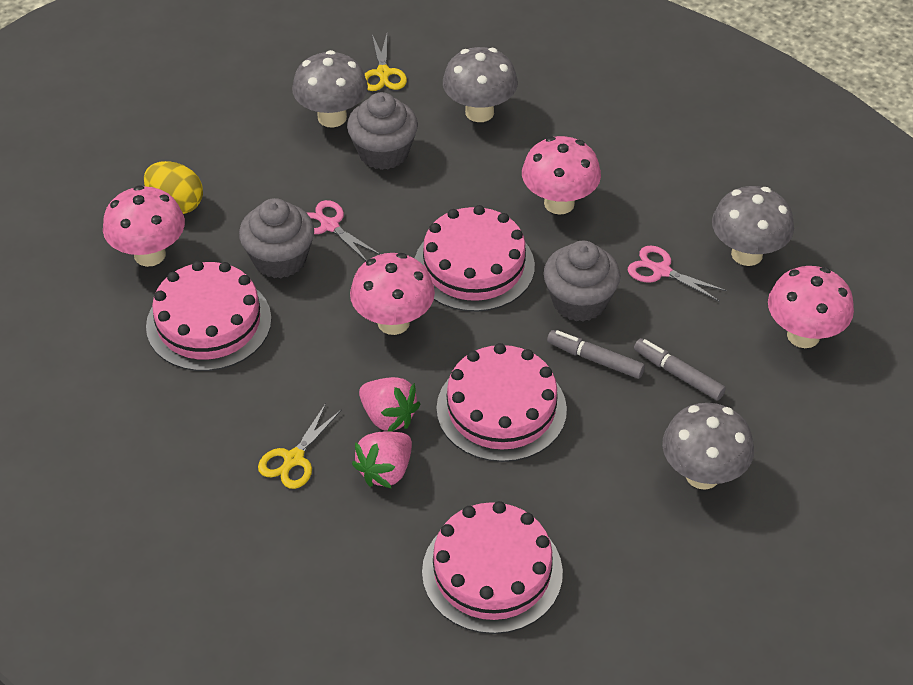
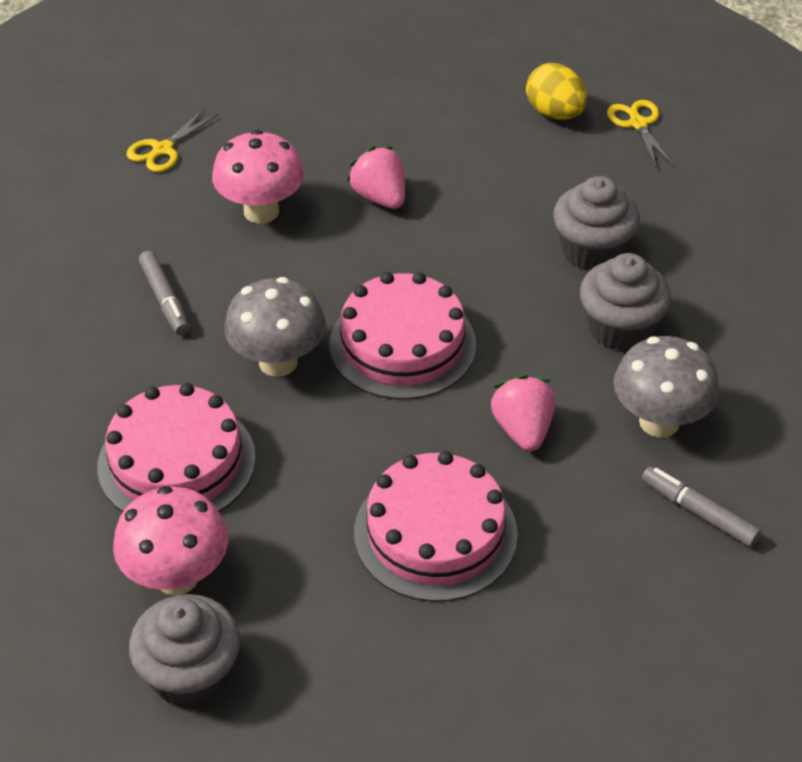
grey mushroom: 4 -> 2
pink cake: 4 -> 3
pink mushroom: 4 -> 2
pink scissors: 2 -> 0

